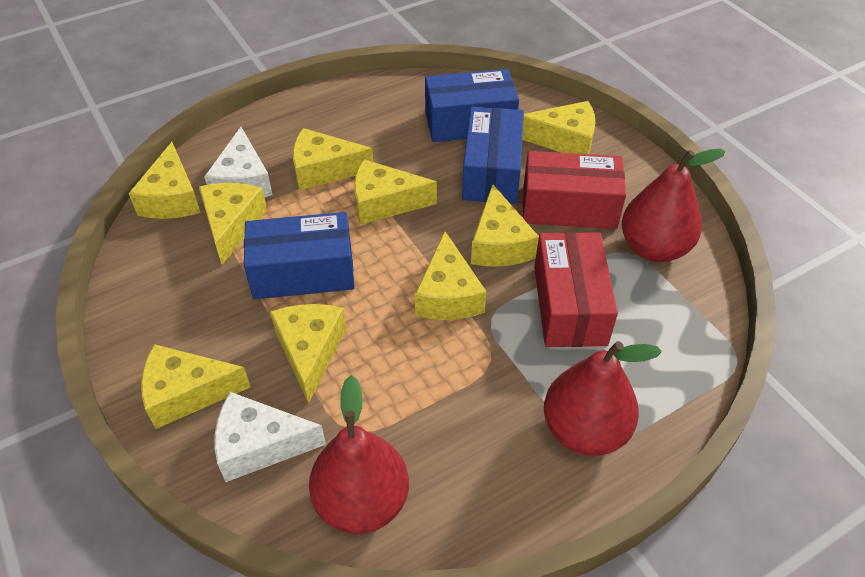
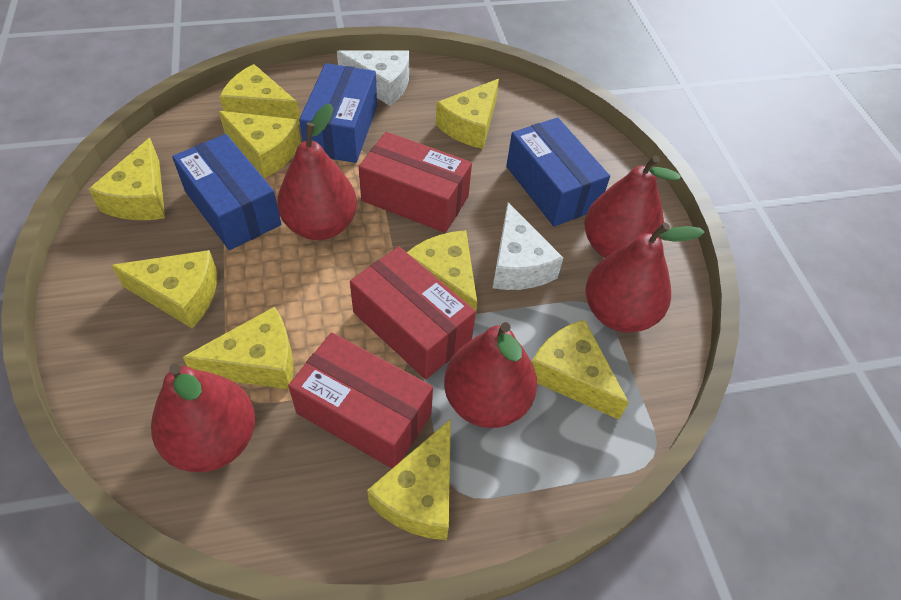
red box: 2 -> 3
red pear: 3 -> 5

